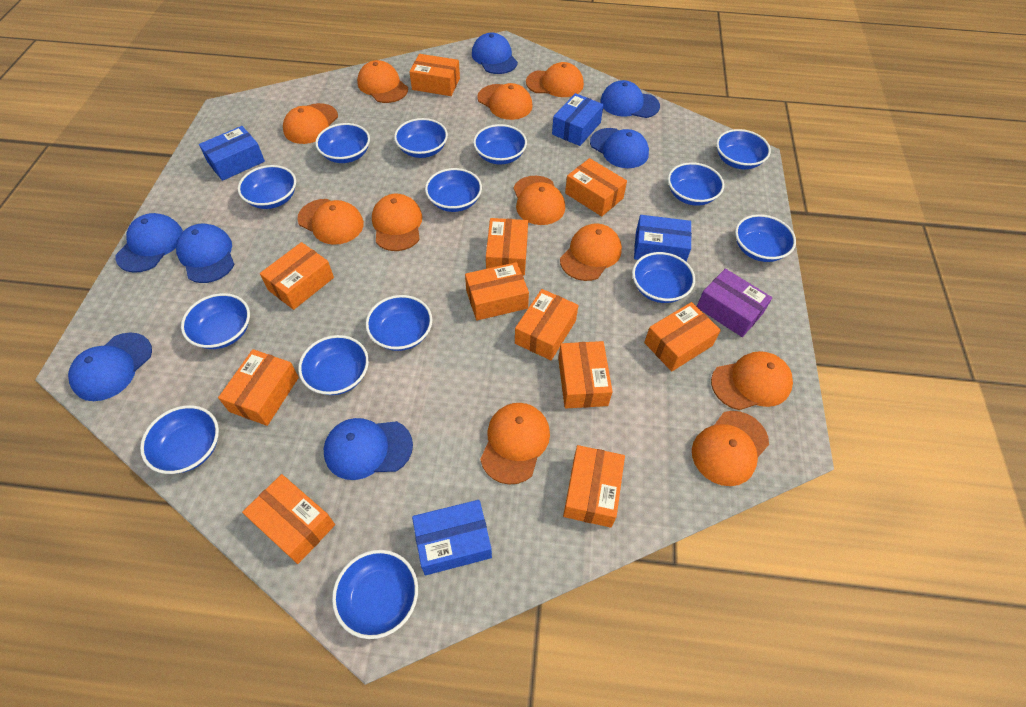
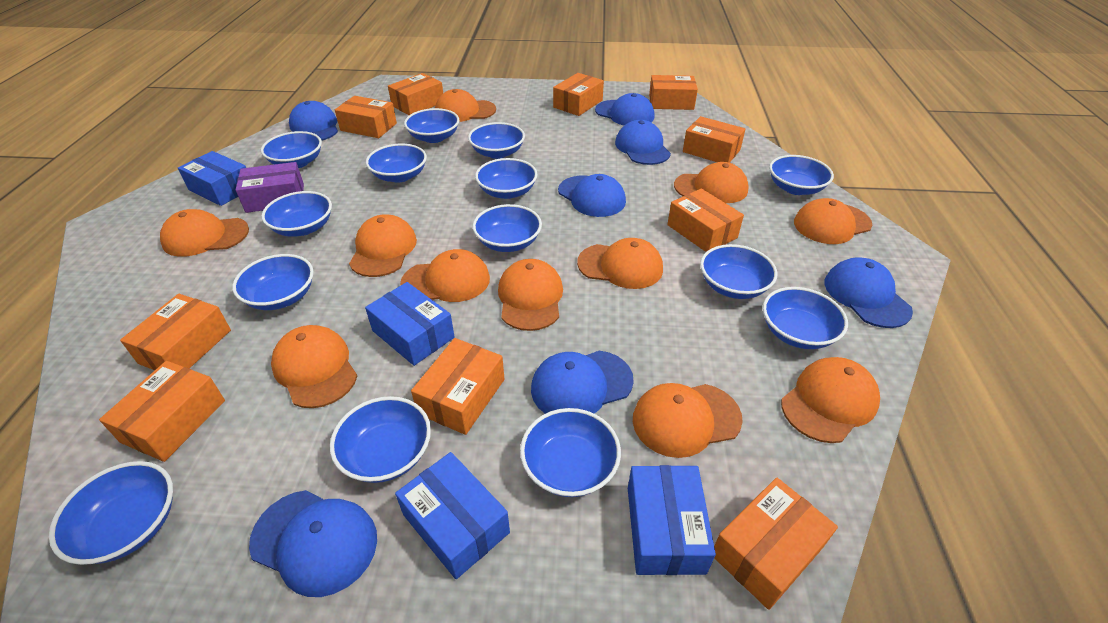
orange box: 11 -> 10

